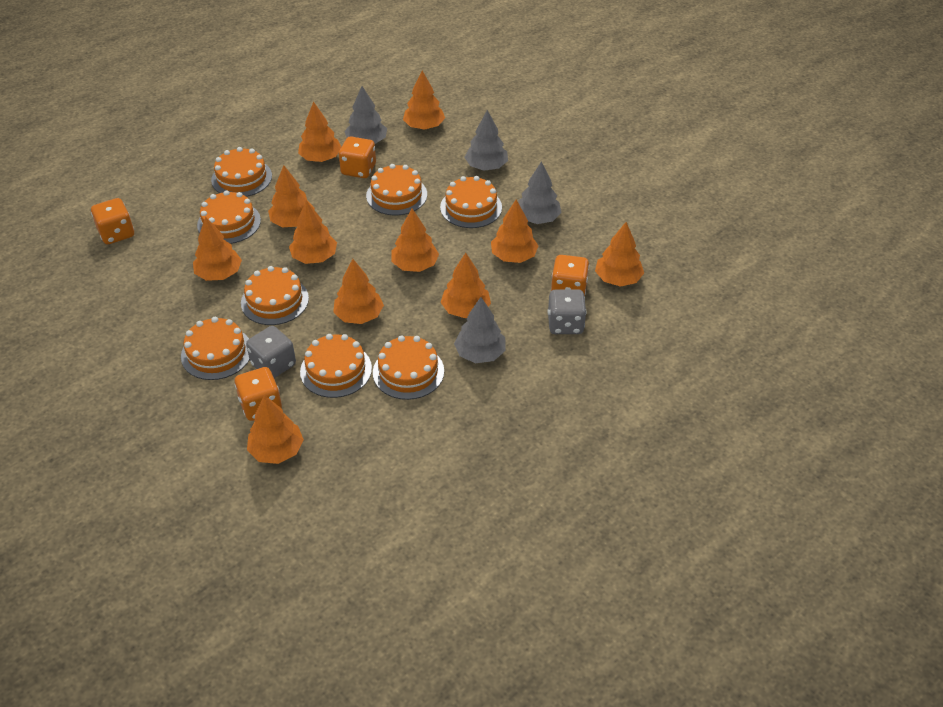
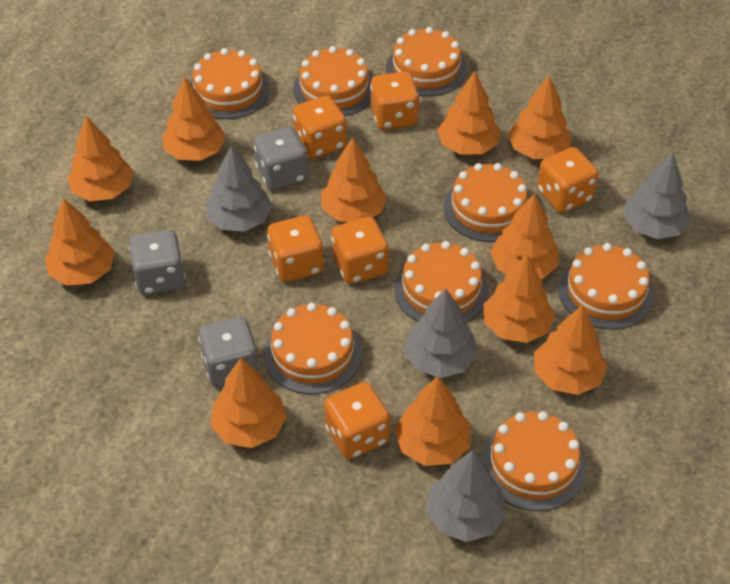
grey dice: 2 -> 3
orange dice: 4 -> 6

